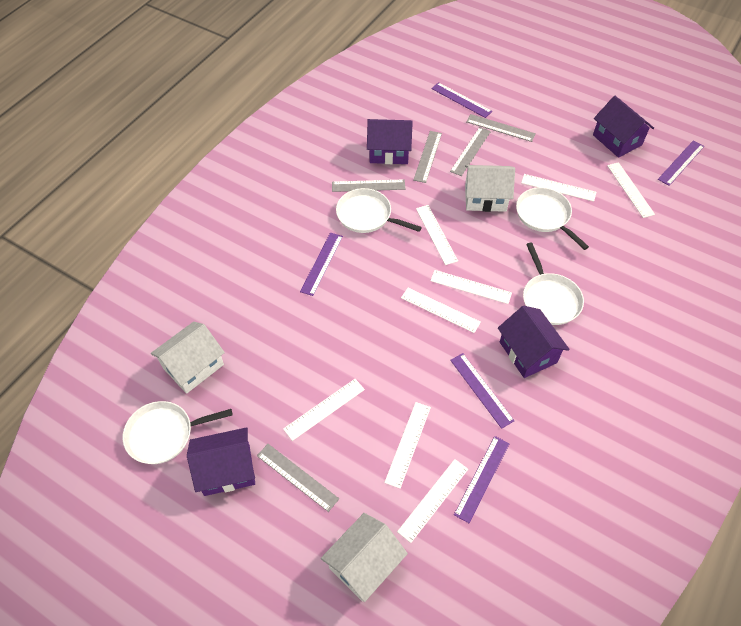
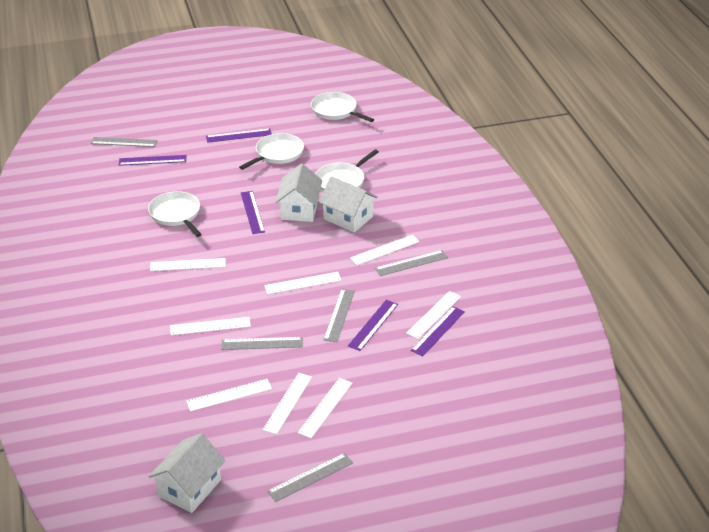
purple house: 4 -> 0

